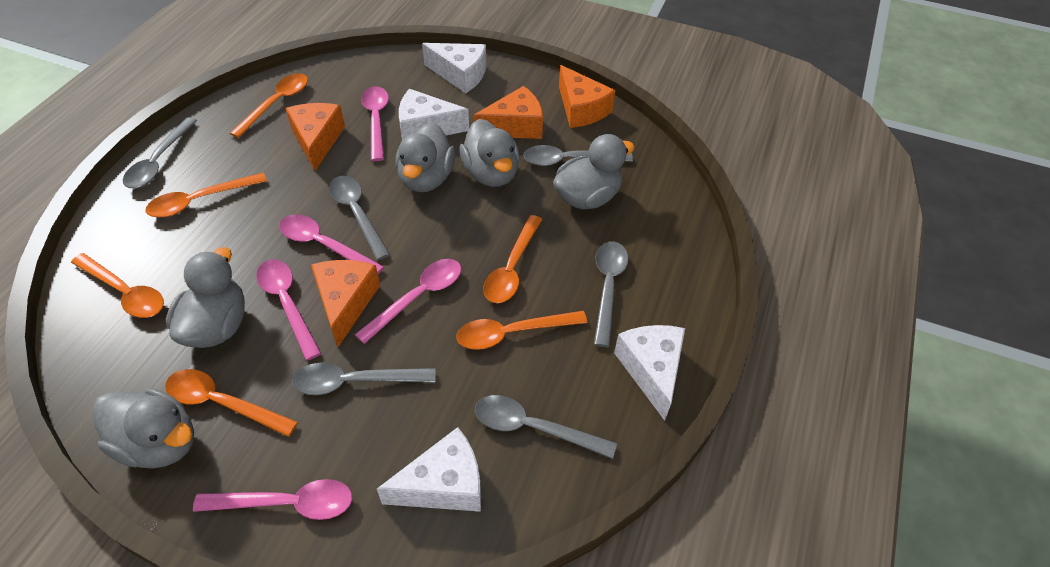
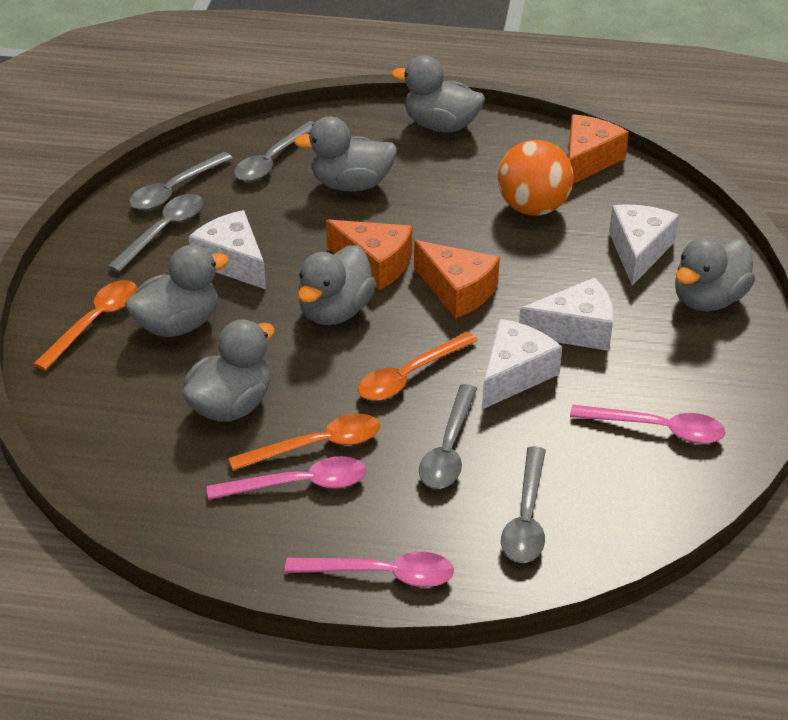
grey duck: 5 -> 6
grey spoon: 6 -> 5
orange ball: 0 -> 1
orange cheese: 4 -> 3
orange spoon: 6 -> 3
pink spoon: 5 -> 3

